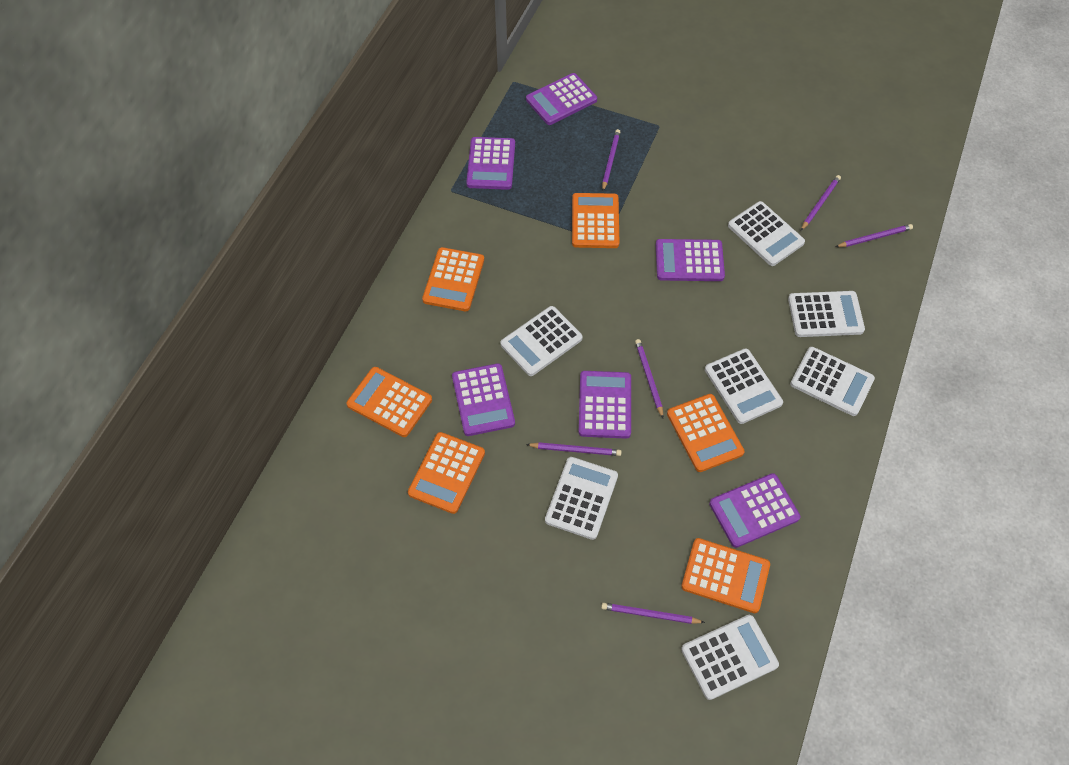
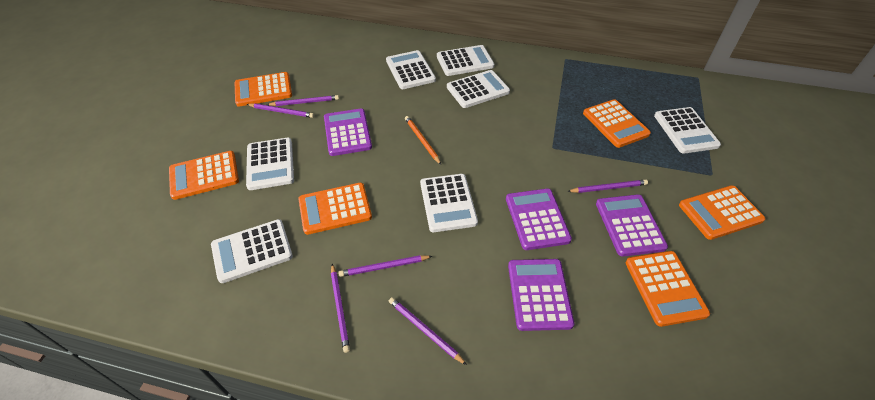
orange pencil: 0 -> 1
purple calculator: 6 -> 4

